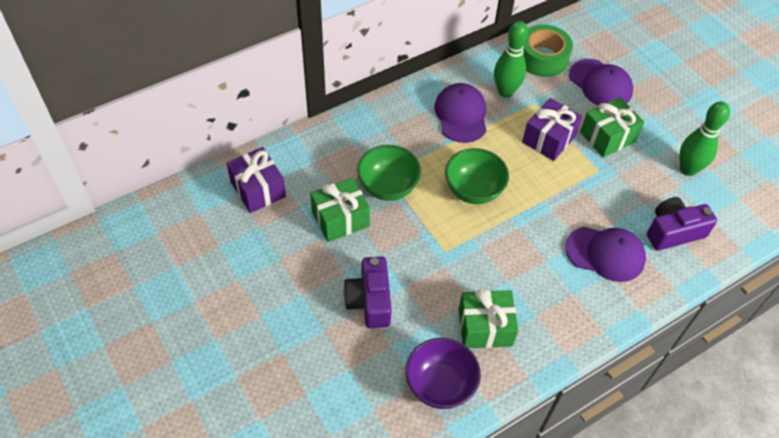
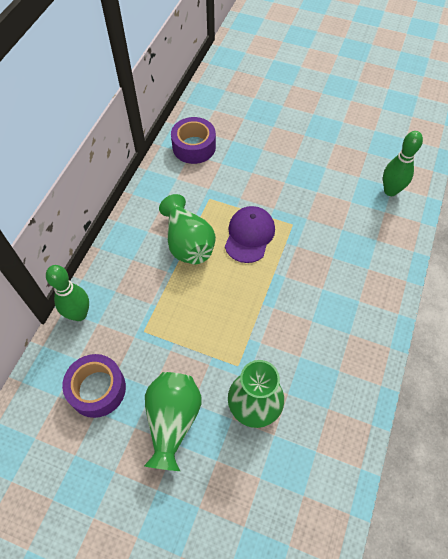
green bowl: 2 -> 0
green gift: 3 -> 0
green tape: 1 -> 0
green vase: 0 -> 3
purple bowl: 1 -> 0
purple camera: 2 -> 0
purple cap: 3 -> 1
purple gift: 2 -> 0
purple tape: 0 -> 2

